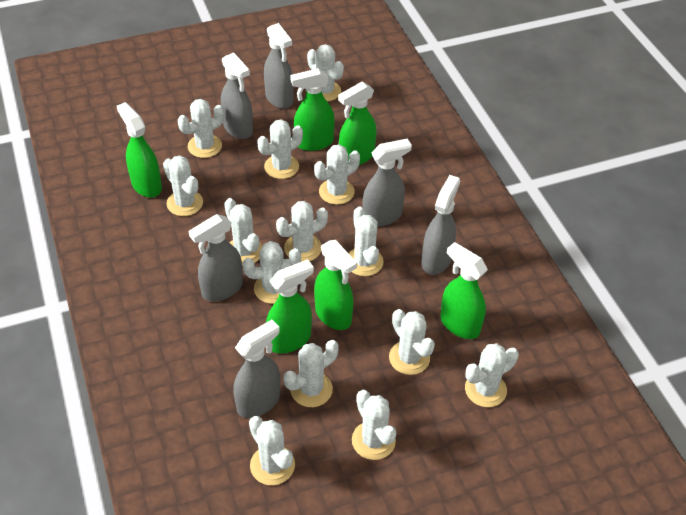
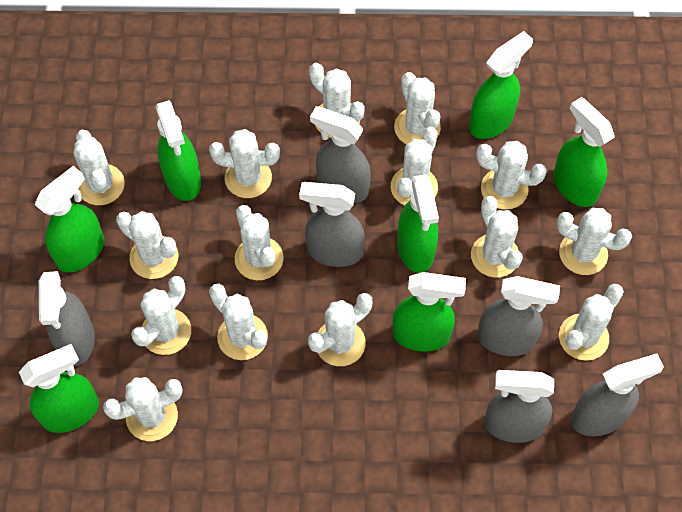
green spray bottle: 6 -> 7
white cactus: 14 -> 15

